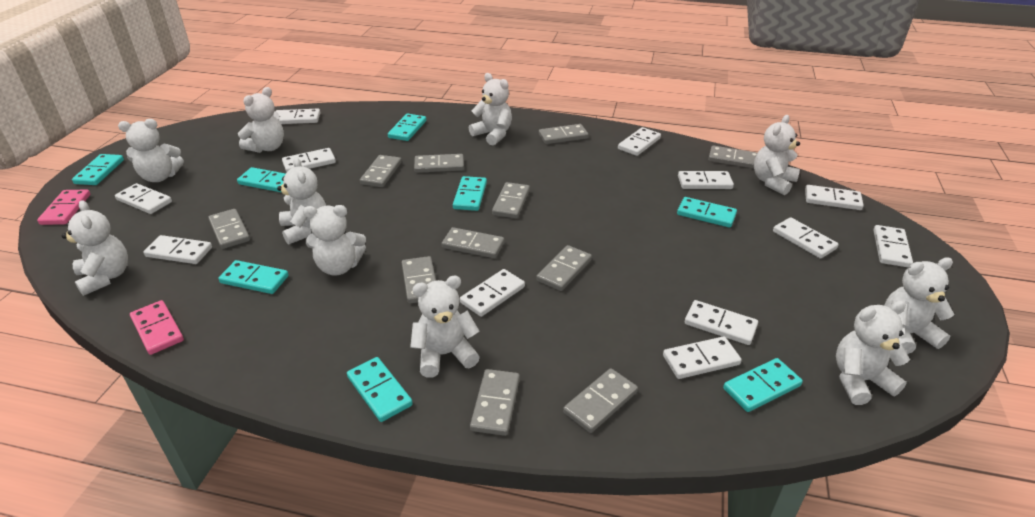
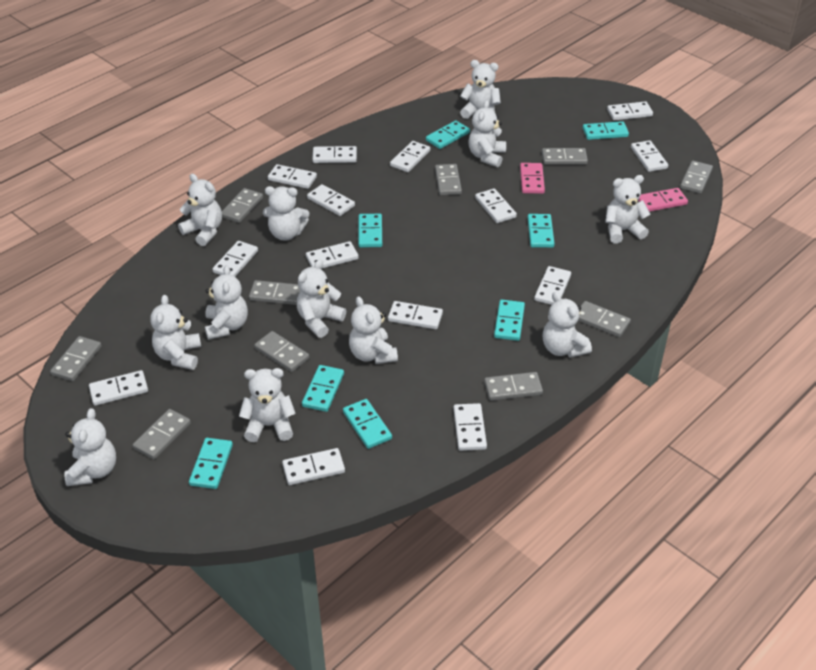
grey domino: 11 -> 10
white domino: 12 -> 14
white teddy bear: 10 -> 12

